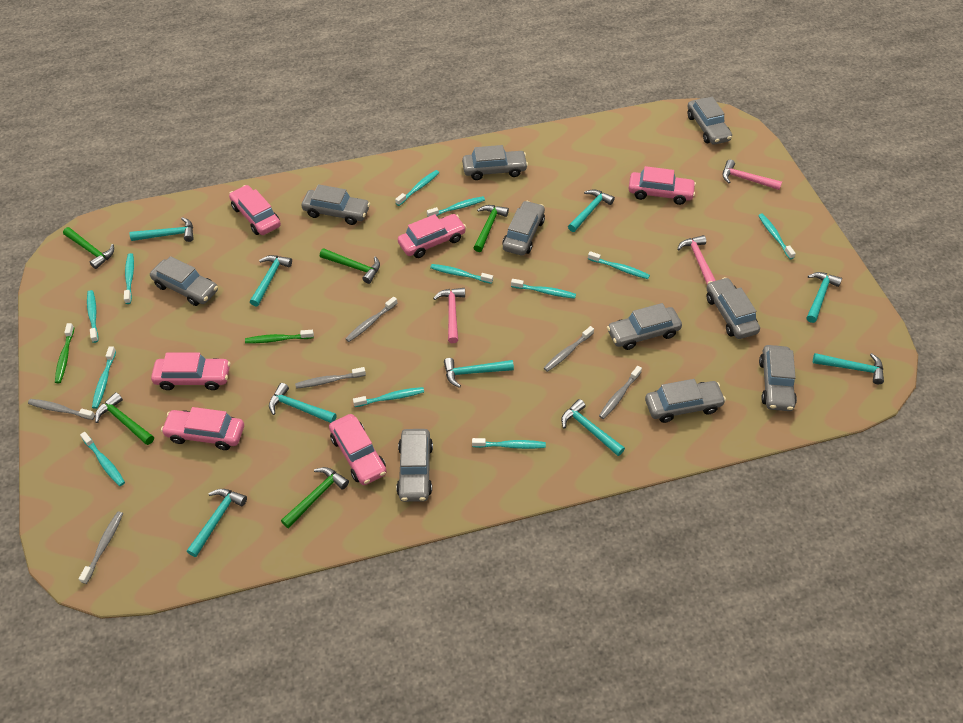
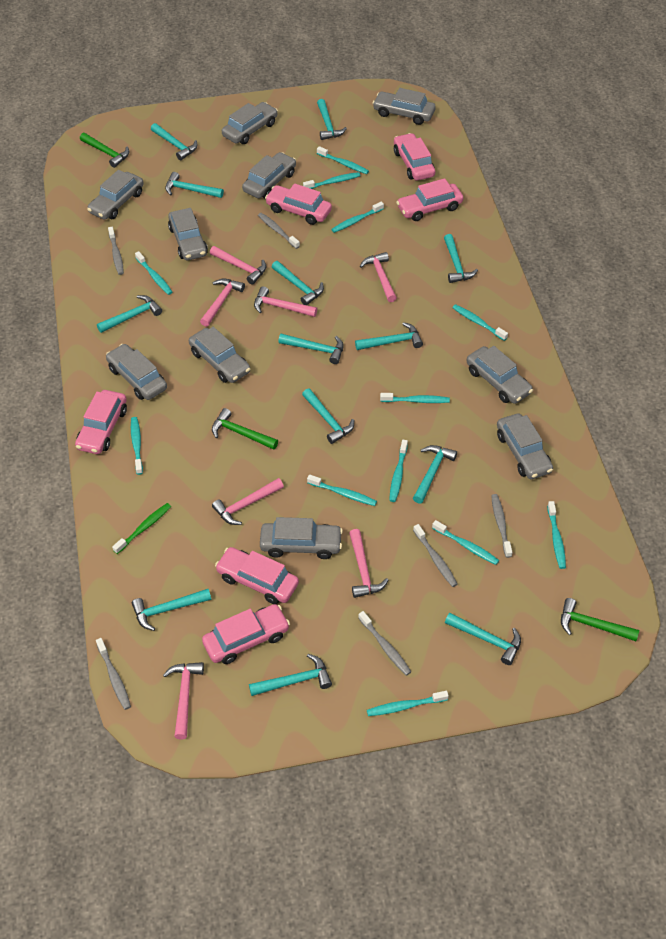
green hammer: 5 -> 3
green toothbrush: 2 -> 1
pink hammer: 3 -> 7
turquoise hammer: 9 -> 13

